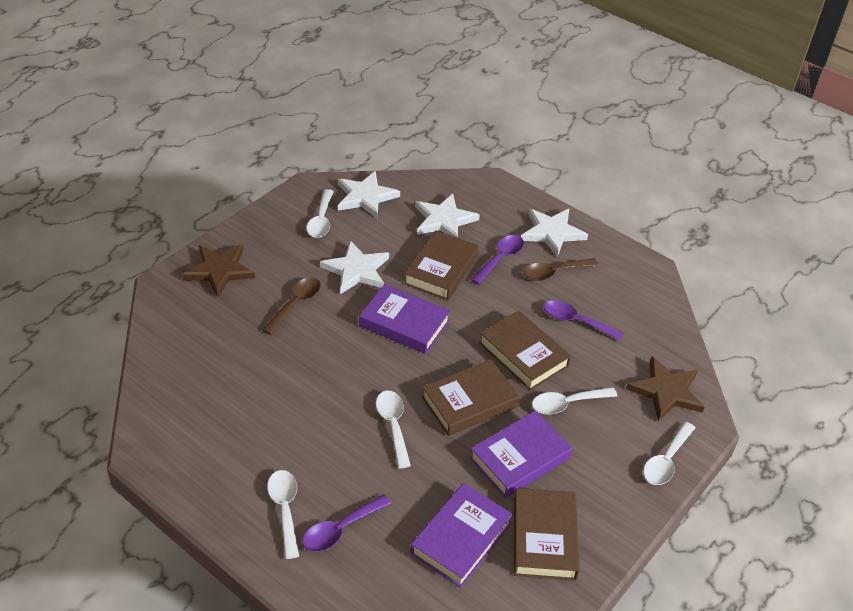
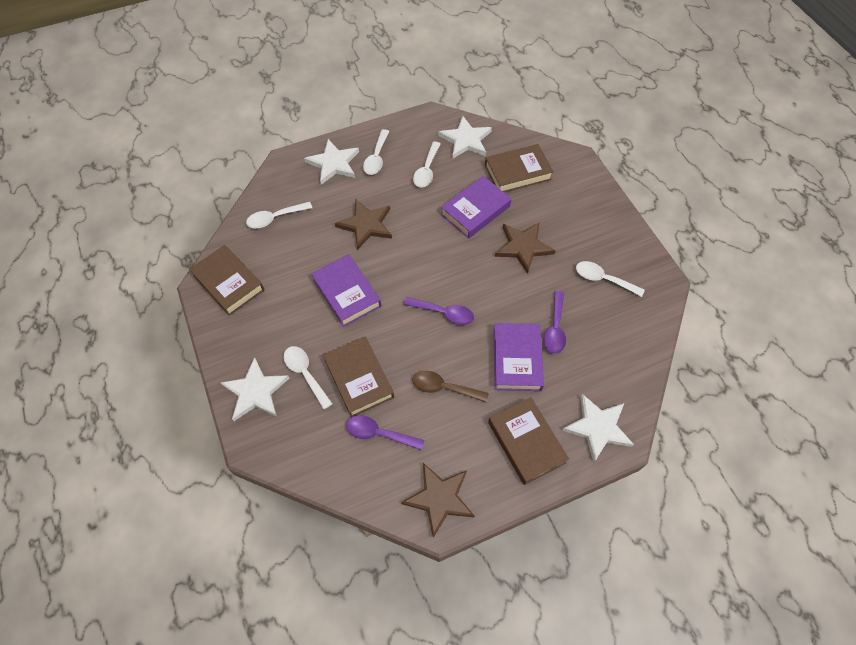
brown spoon: 2 -> 1
brown star: 2 -> 3

